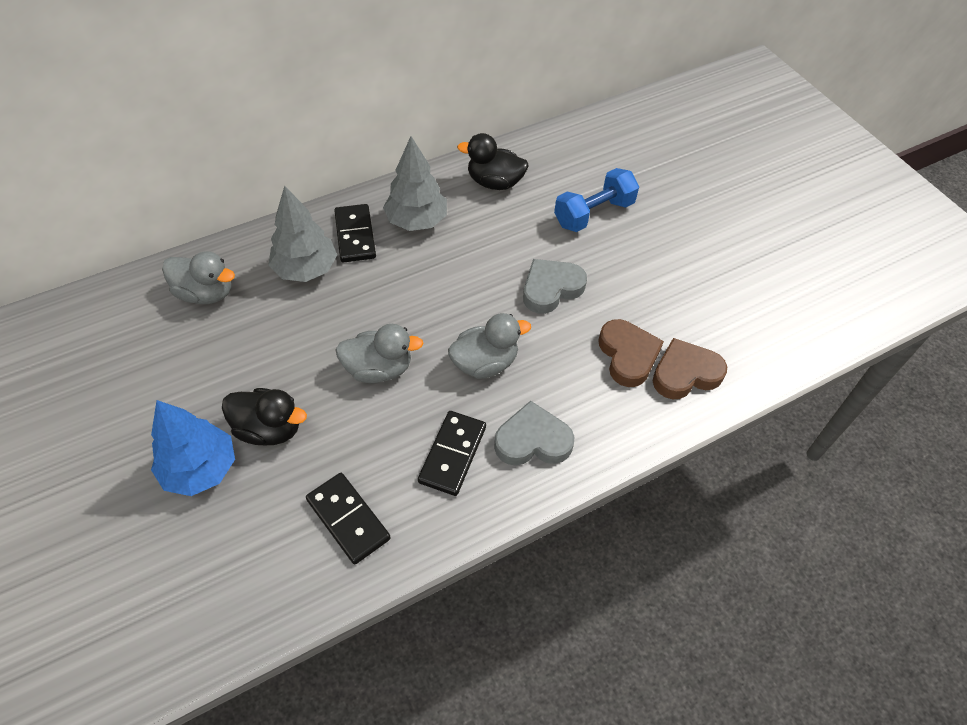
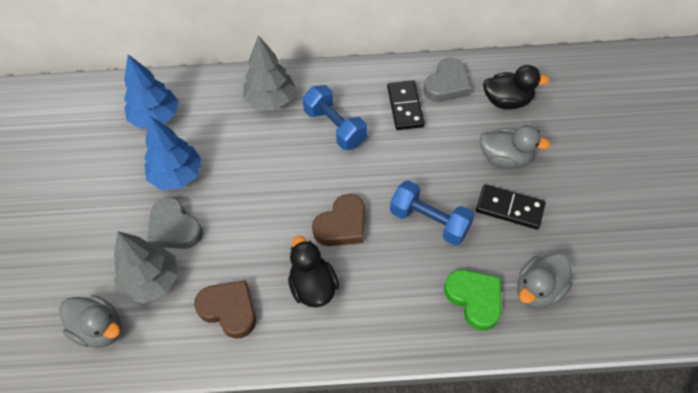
black domino: 3 -> 2
blue dumbbell: 1 -> 2
blue tree: 1 -> 2
green heart: 0 -> 1

